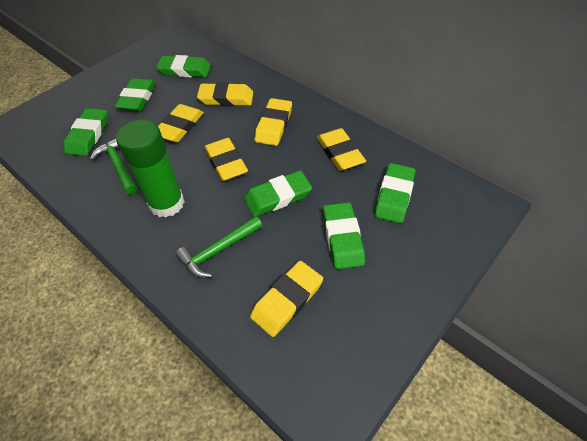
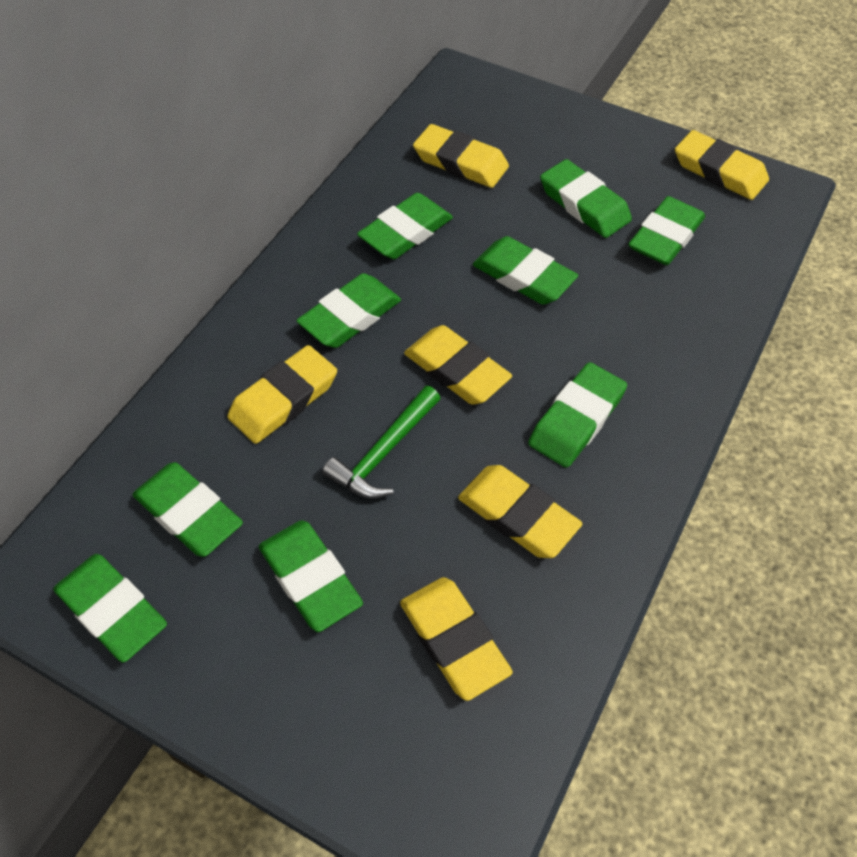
green eraser: 6 -> 9
green glue stick: 1 -> 0
green hammer: 2 -> 1

